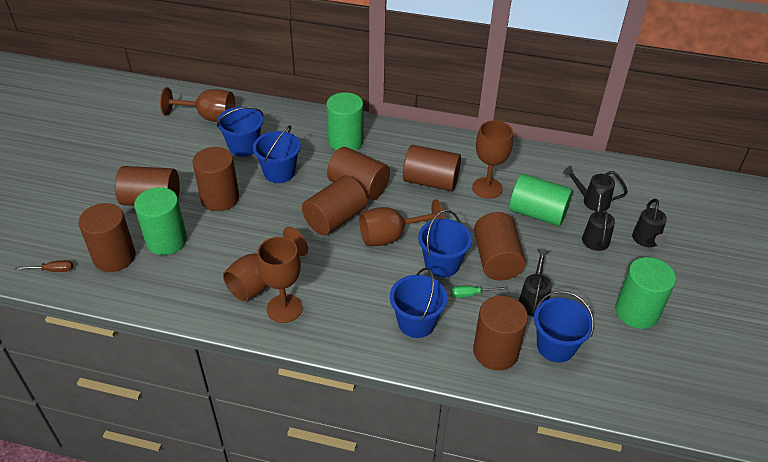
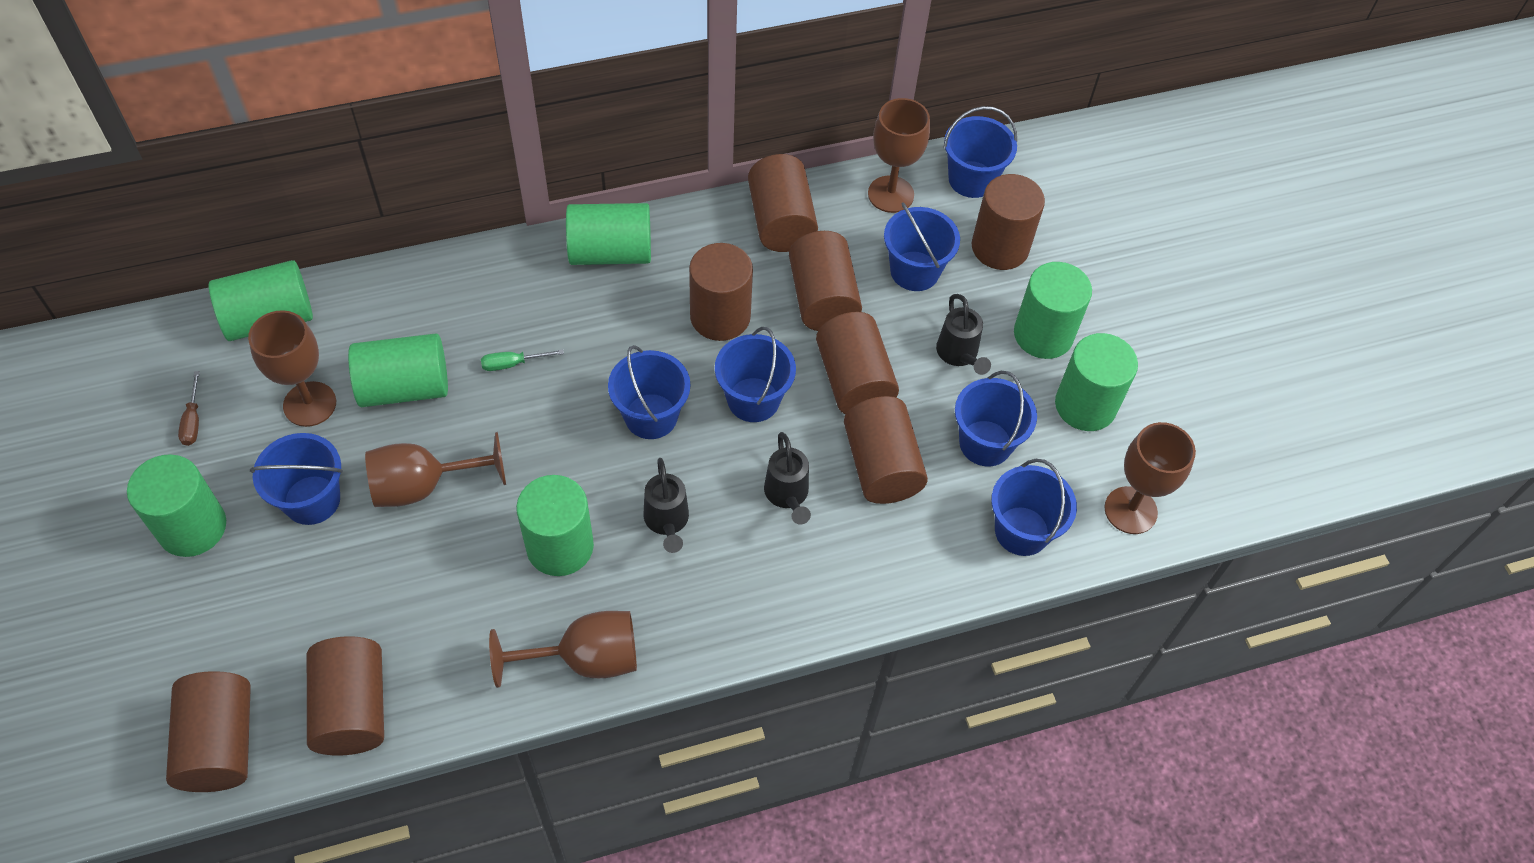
black watering can: 4 -> 3
blue bucket: 5 -> 7
green cylinder: 4 -> 7

